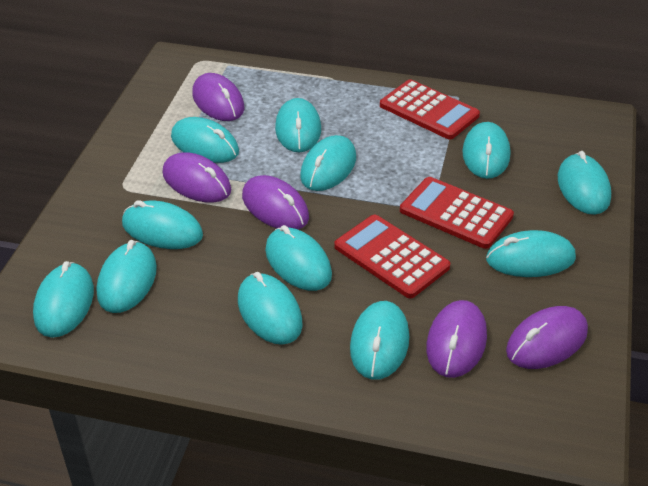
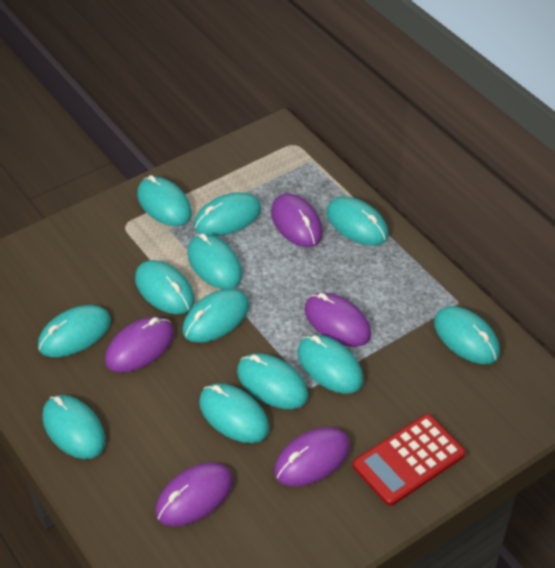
red calculator: 3 -> 1

